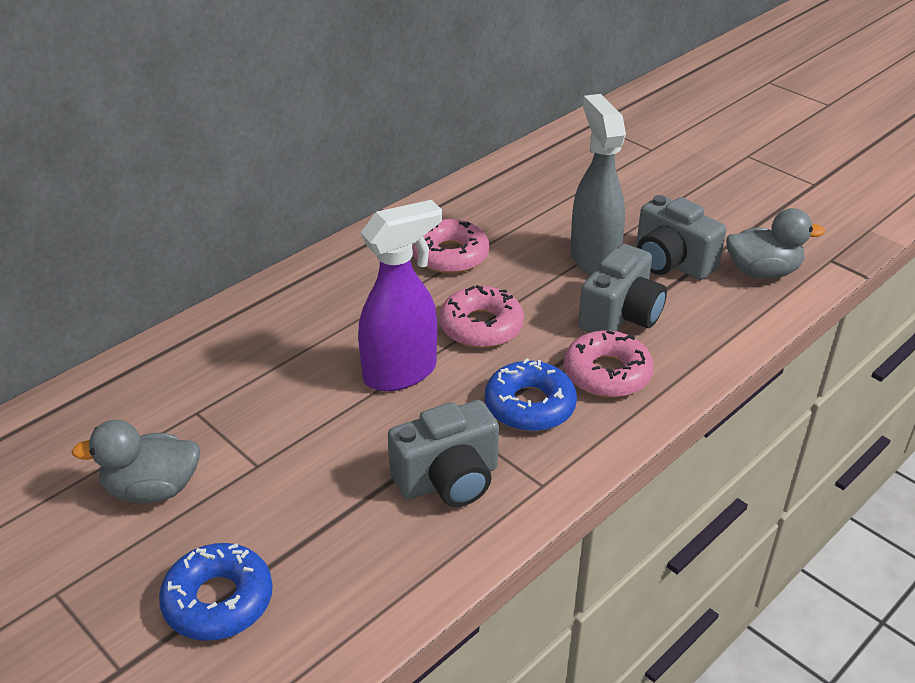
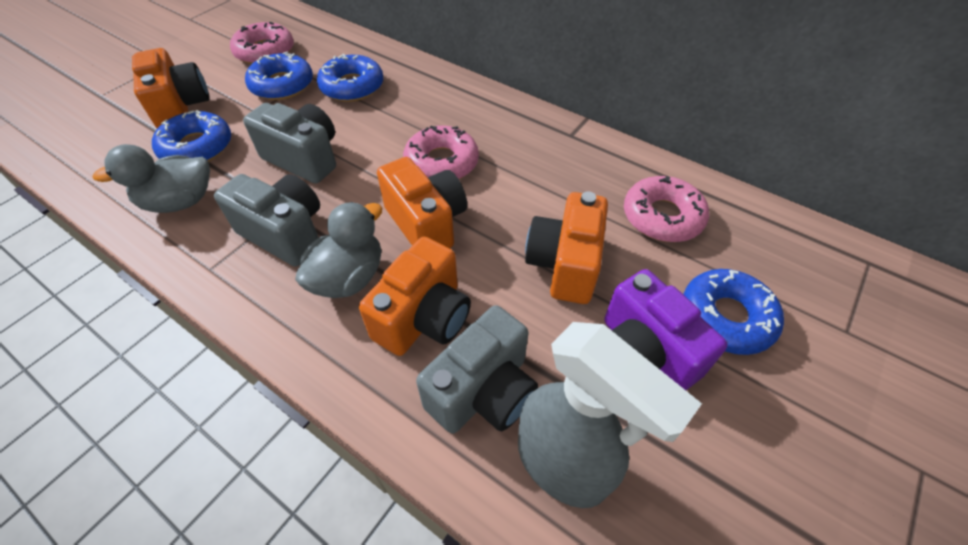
blue donut: 2 -> 4
orange camera: 0 -> 4
purple camera: 0 -> 1
purple spray bottle: 1 -> 0

